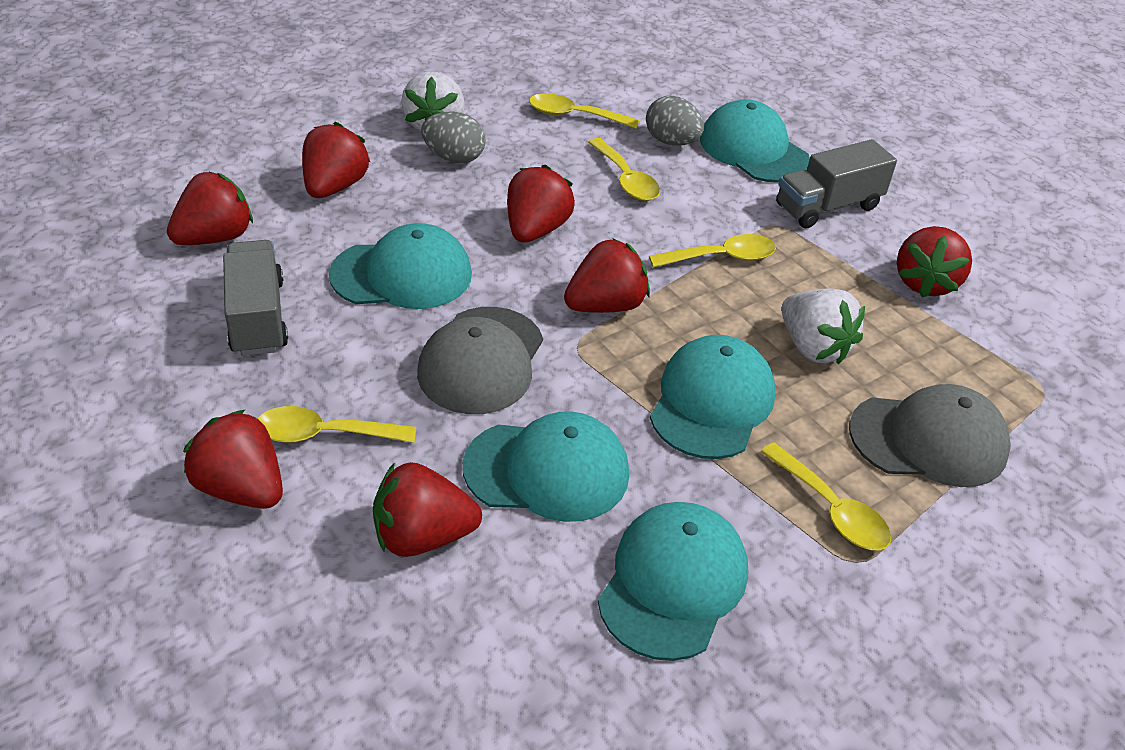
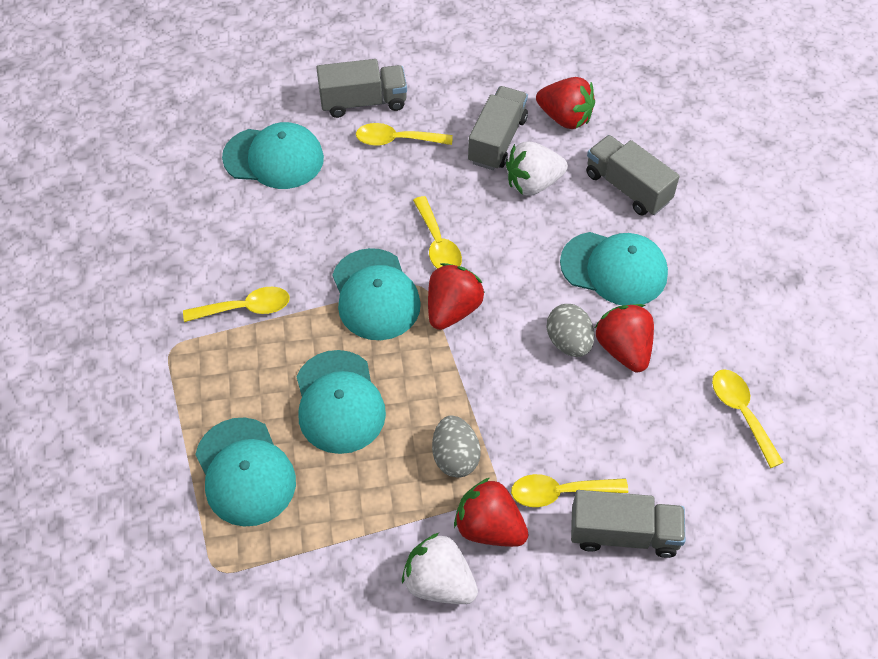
grey cap: 2 -> 0
grey truck: 2 -> 4
red strawberry: 7 -> 4

